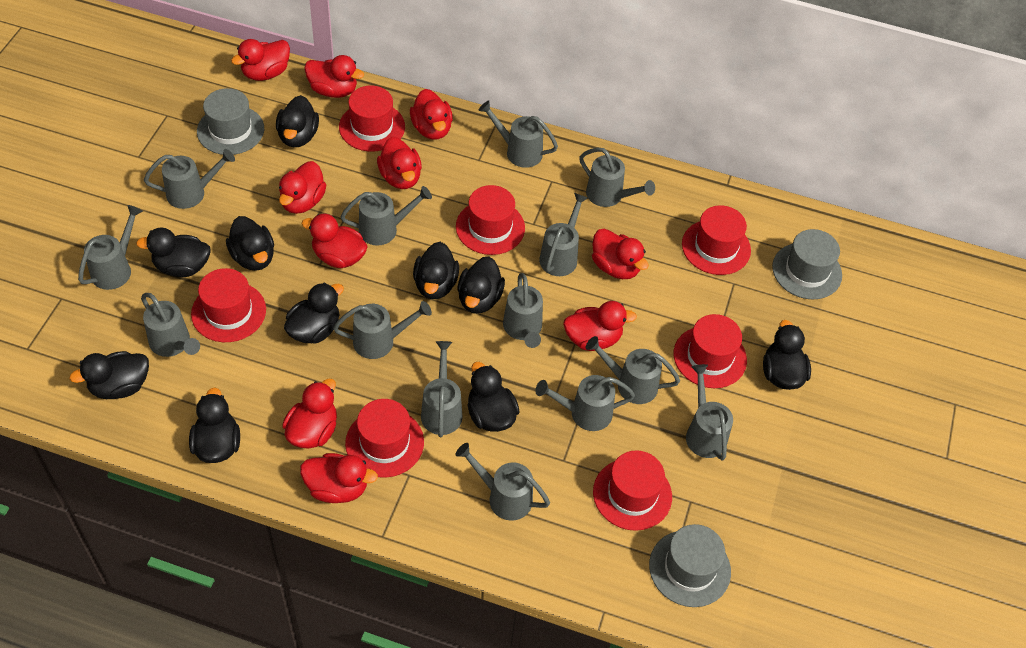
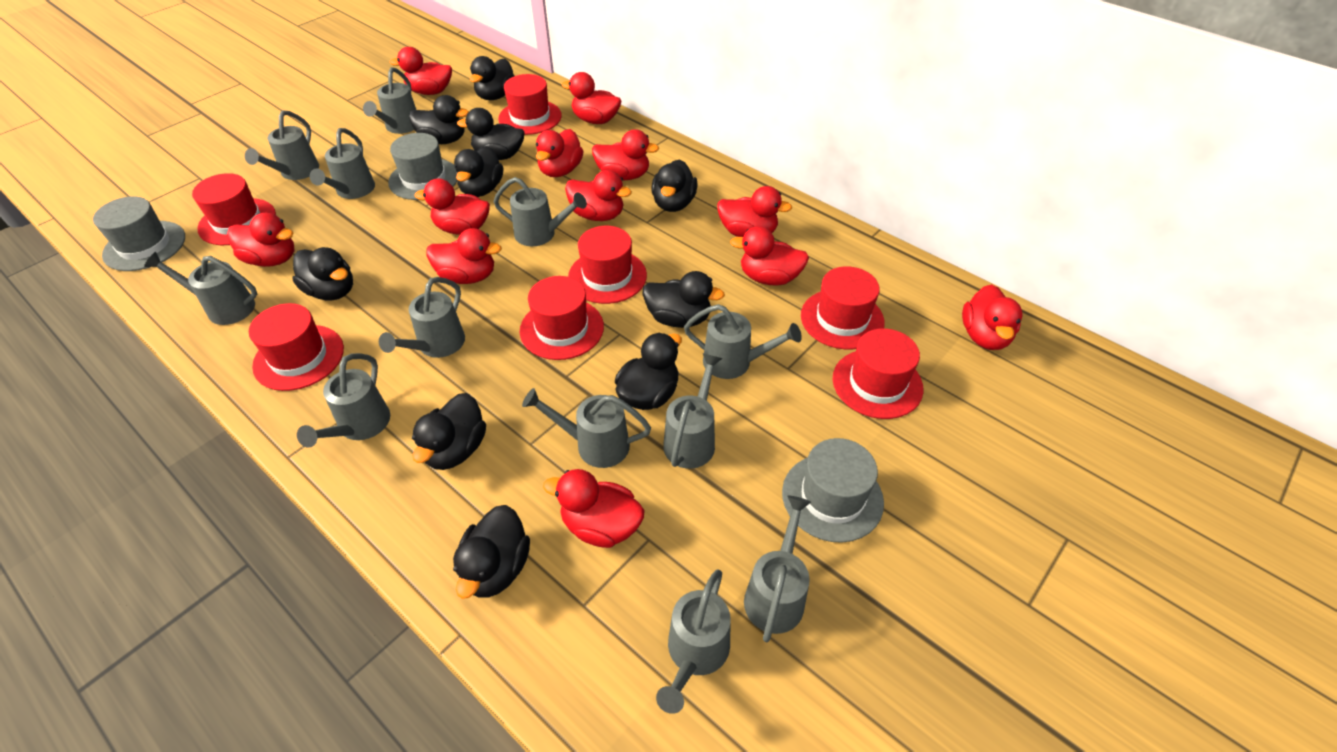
grey watering can: 14 -> 12
red duck: 10 -> 12

